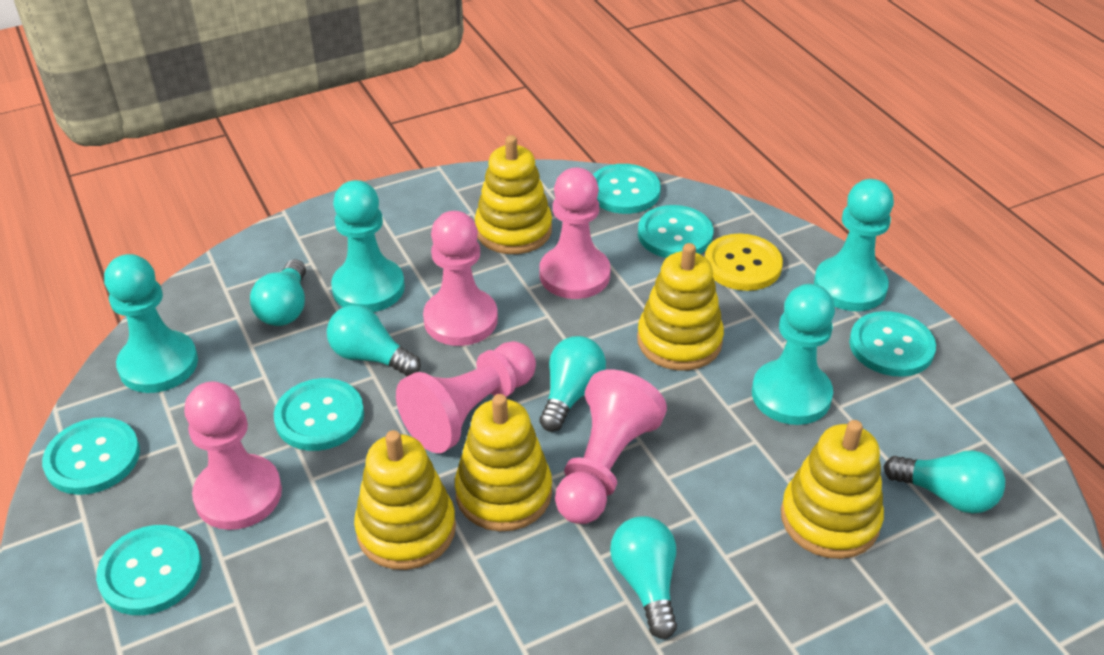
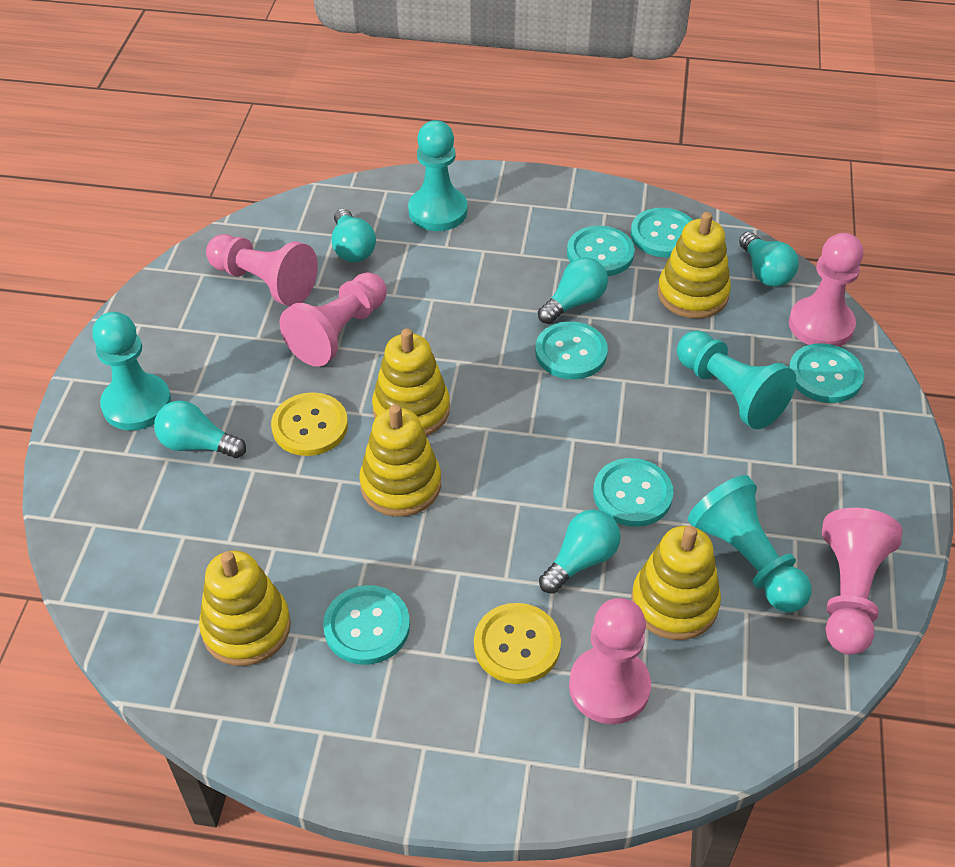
yellow button: 1 -> 2

